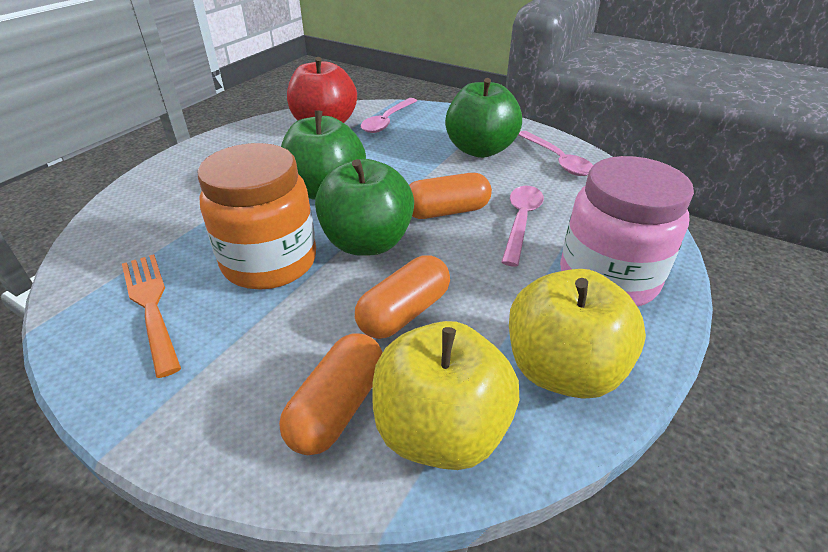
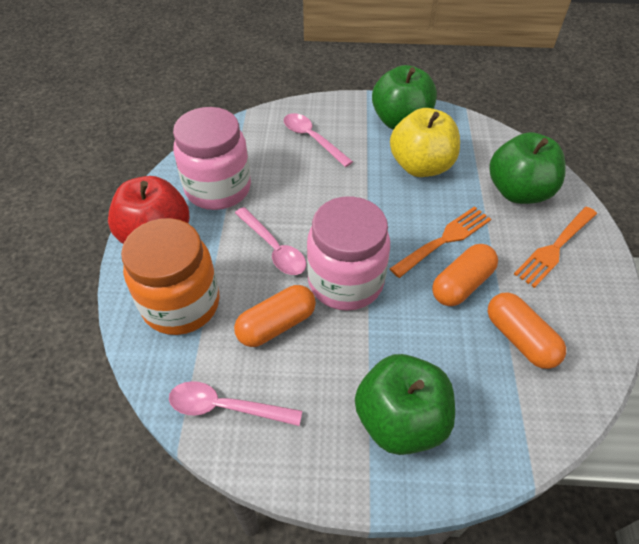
orange fork: 1 -> 2
pink jar: 1 -> 2
yellow apple: 2 -> 1

